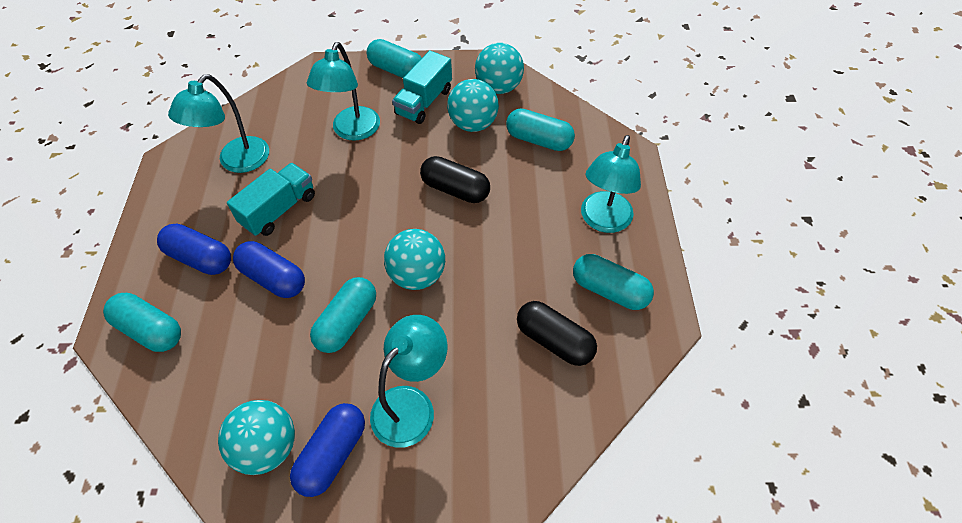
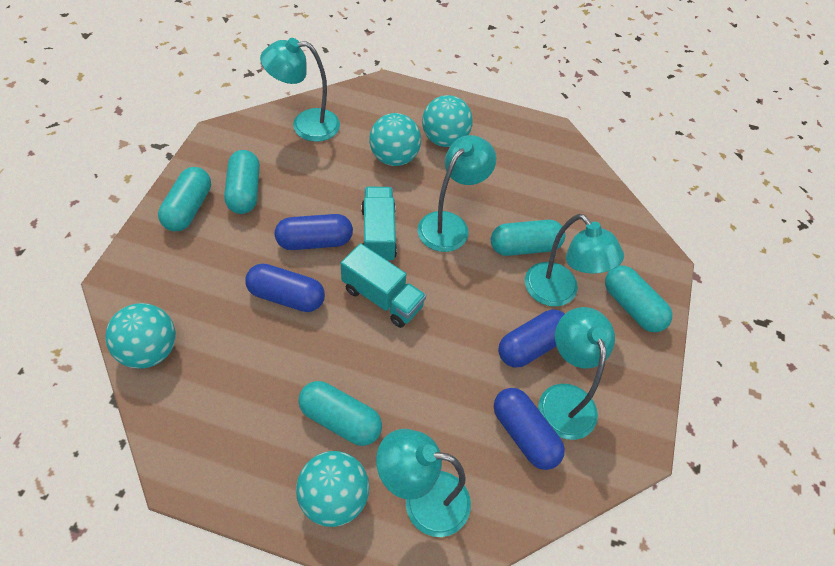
black capsule: 2 -> 0
blue capsule: 3 -> 4
turquoise lamp: 4 -> 5

